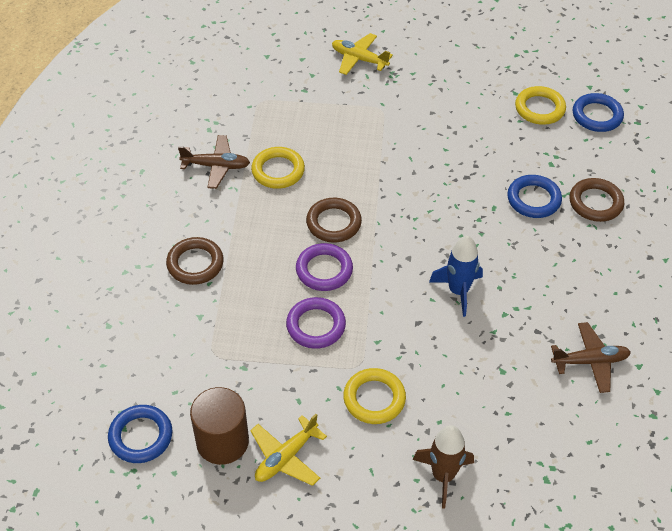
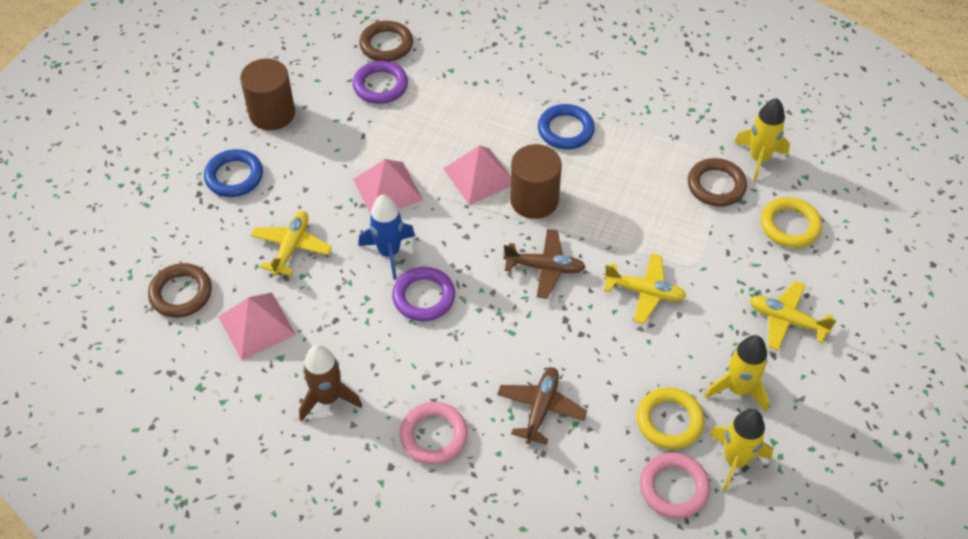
blue ring: 3 -> 2
brown cylinder: 1 -> 2
pink pyramid: 0 -> 3
pink ring: 0 -> 2
yellow plane: 2 -> 3
yellow ring: 3 -> 2
yellow rocket: 0 -> 3

